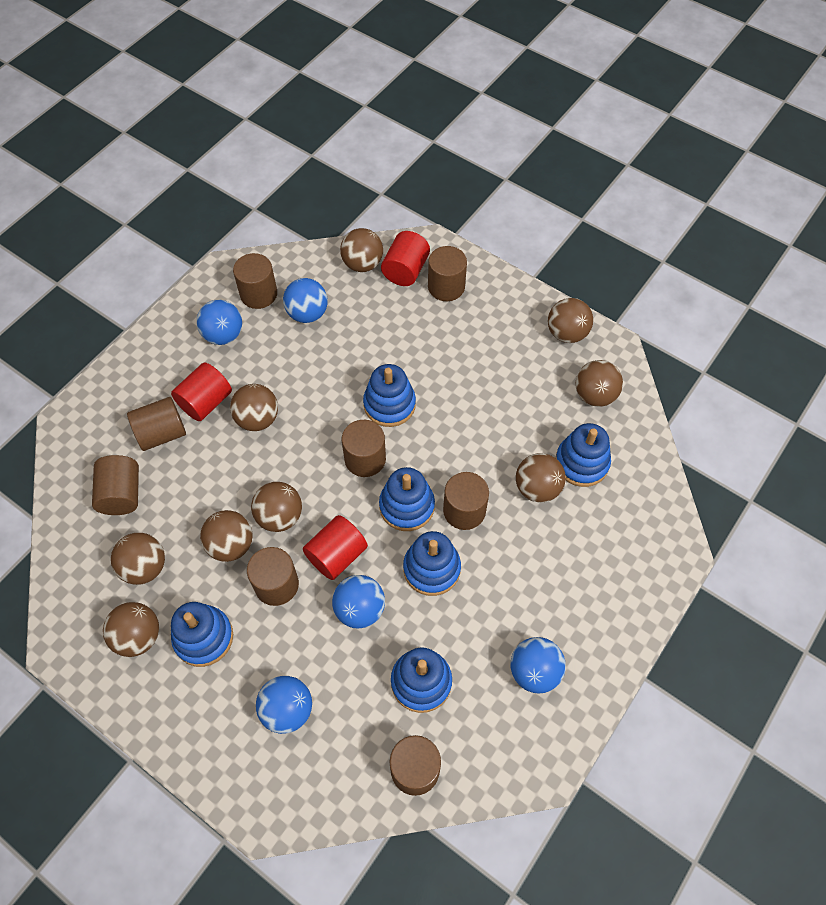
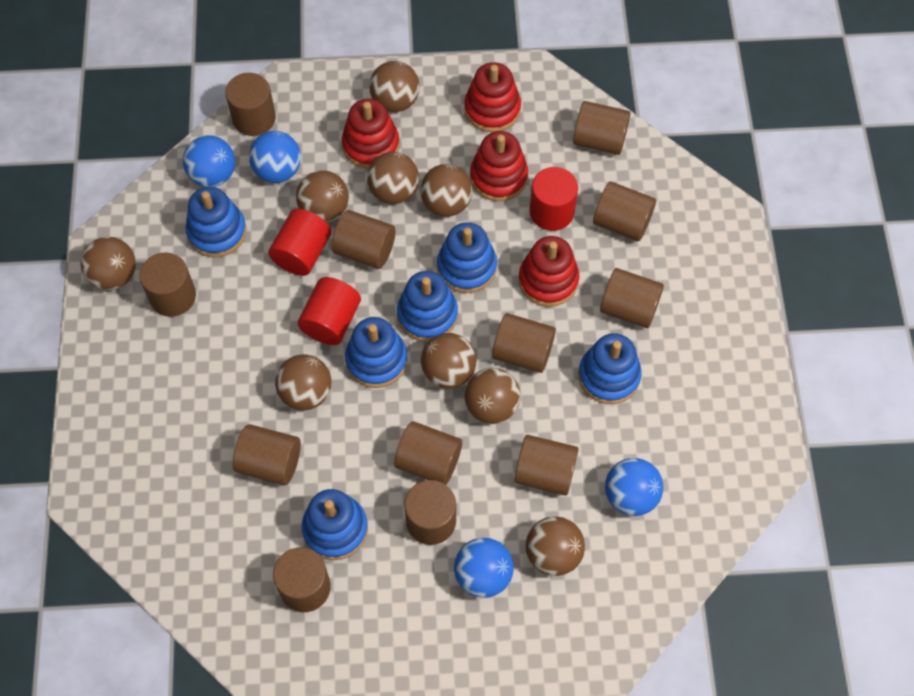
blue ball: 5 -> 4
brown cylinder: 8 -> 12
red stacking toy: 0 -> 4

